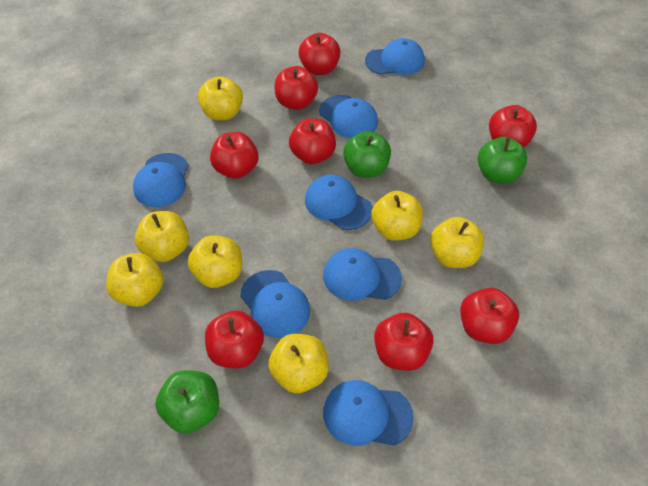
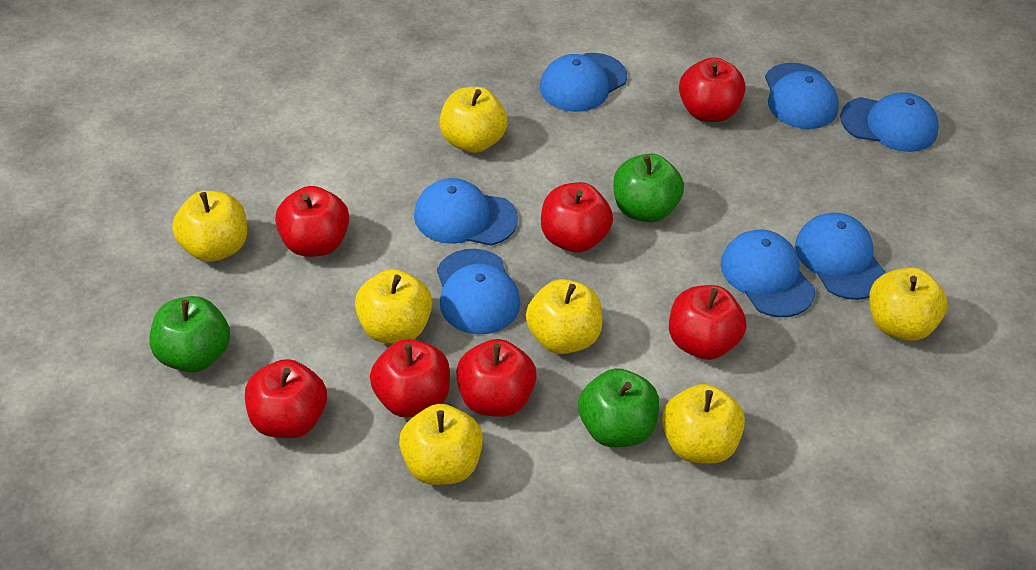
red apple: 8 -> 7

